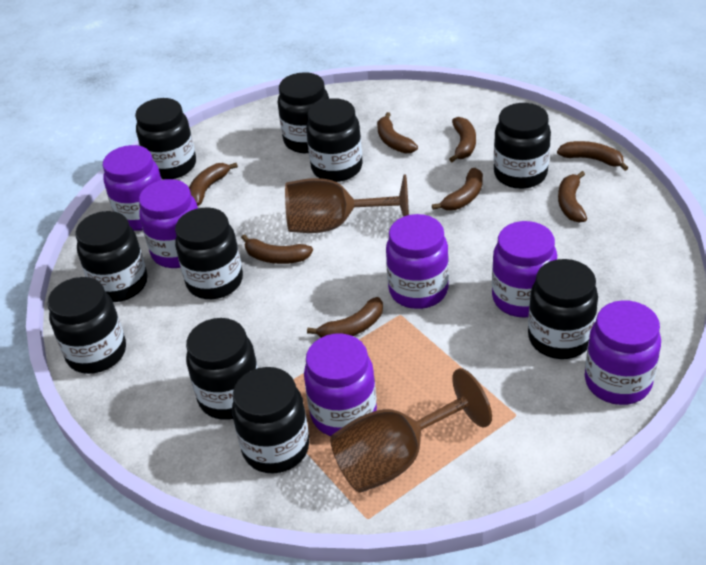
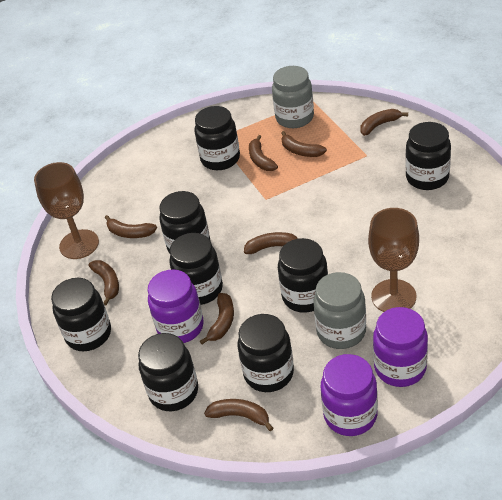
black jar: 10 -> 8
grey jar: 0 -> 2
purple jar: 6 -> 3

